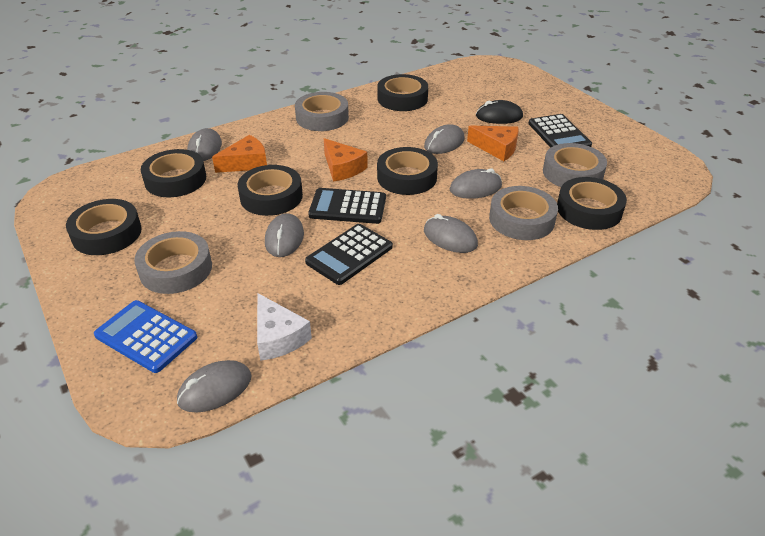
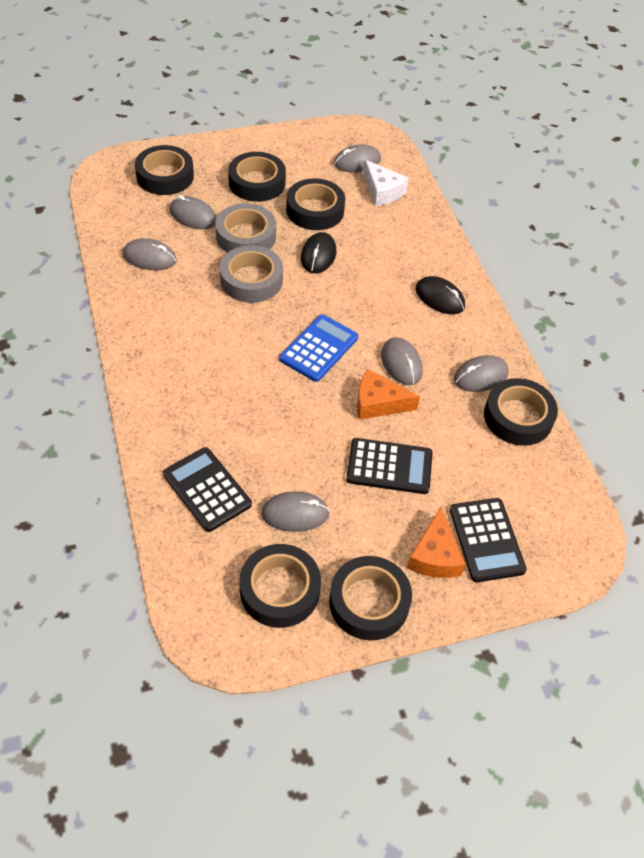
black mouse: 1 -> 2
grey tape: 4 -> 2
orange cheese: 3 -> 2

